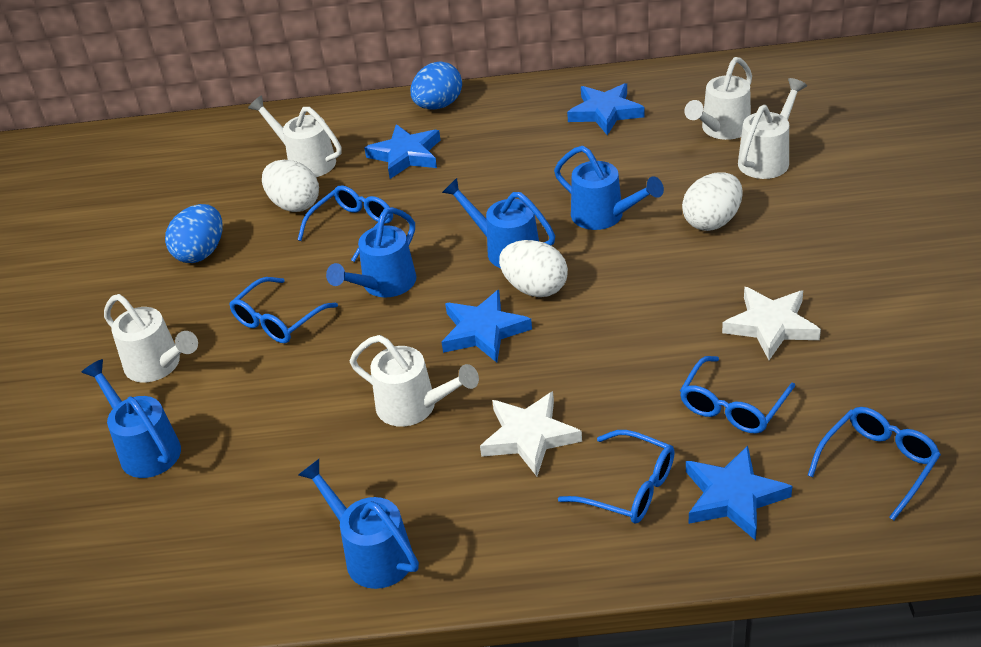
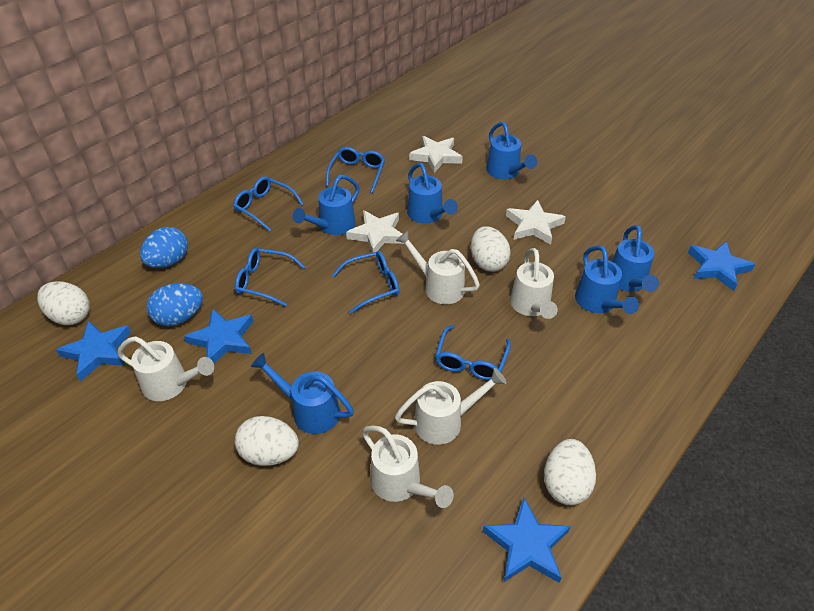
blue watering can: 5 -> 6
white egg: 3 -> 4
white star: 2 -> 3

